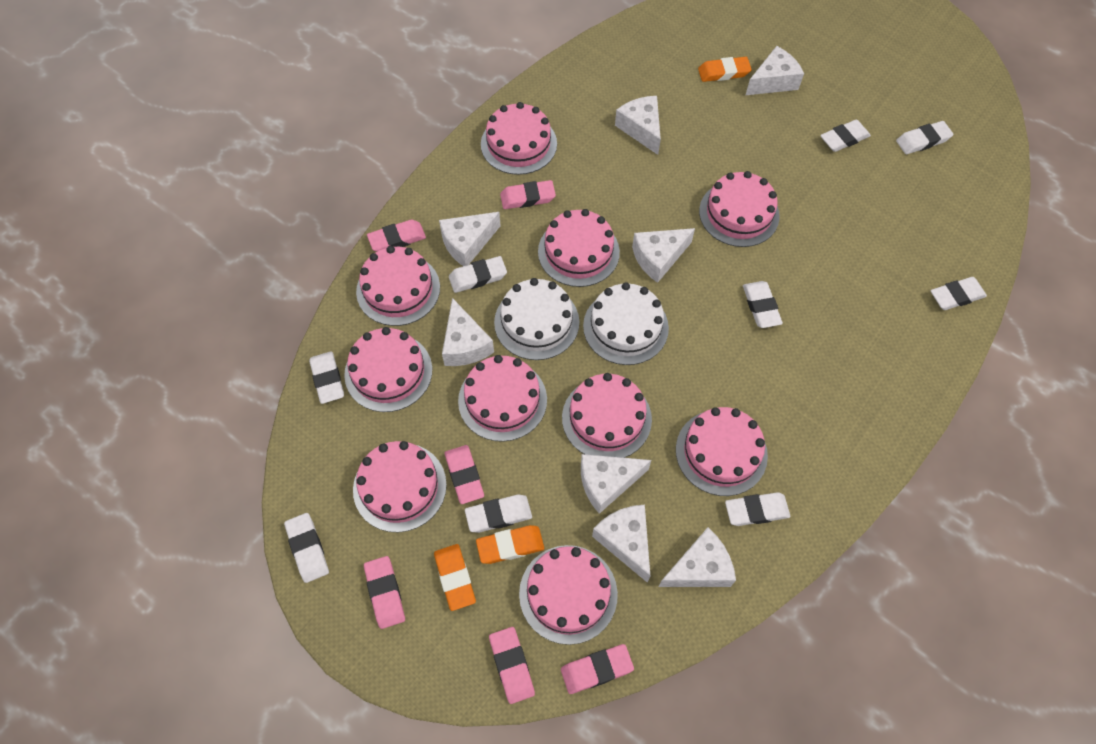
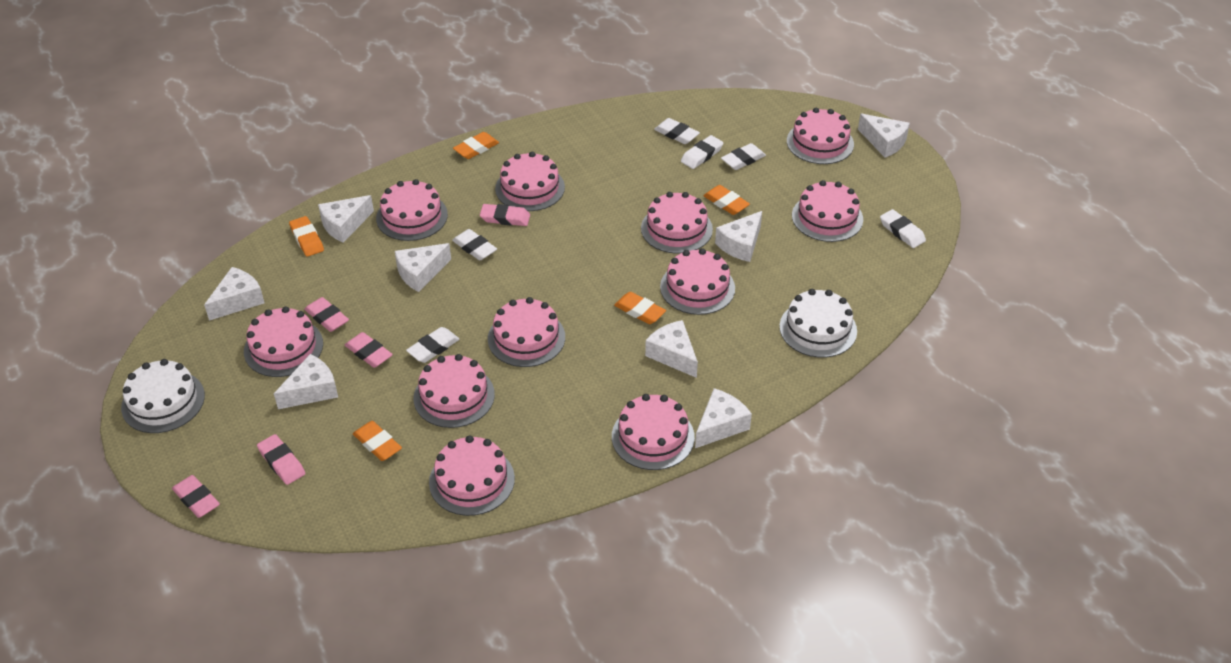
orange eraser: 3 -> 5
pink cake: 10 -> 11
pink eraser: 6 -> 5
white eraser: 9 -> 6

